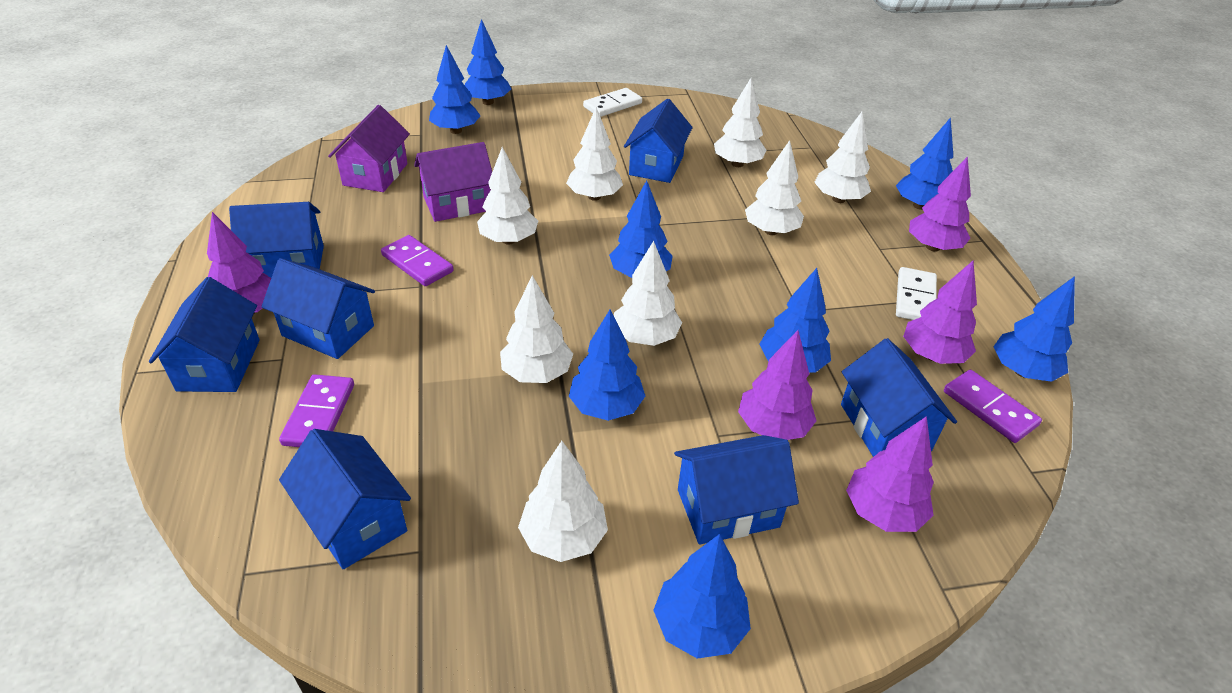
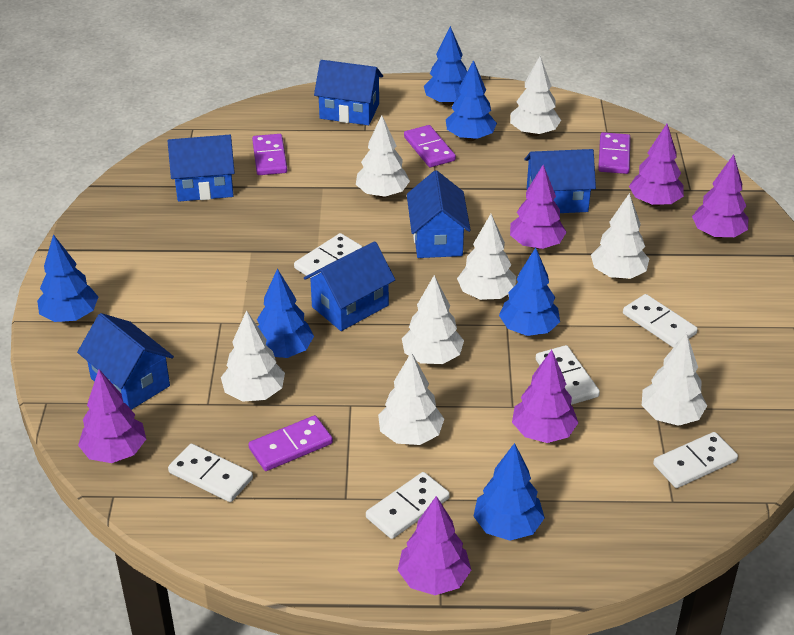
blue house: 7 -> 6
blue tree: 8 -> 6
purple domino: 3 -> 4
purple house: 2 -> 0
purple tree: 5 -> 6
white domino: 2 -> 6

